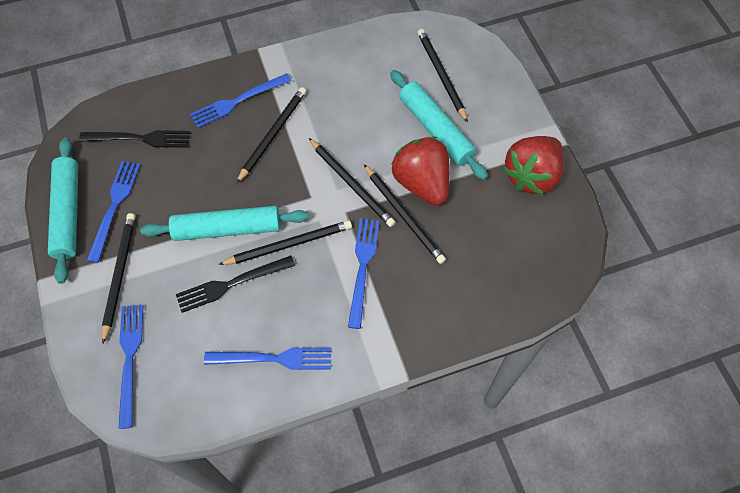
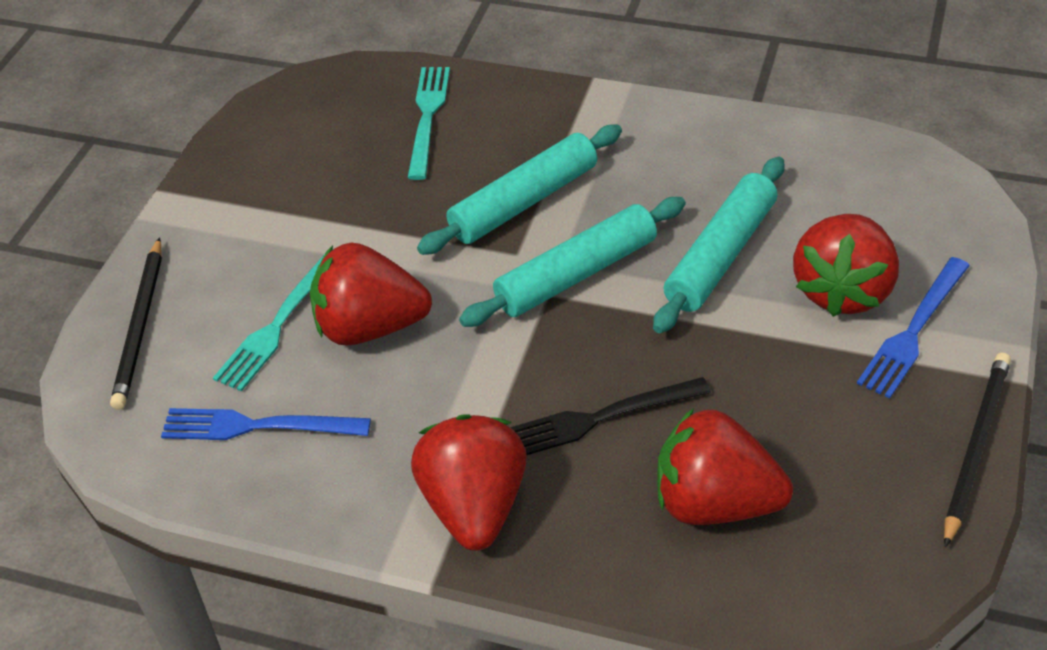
black fork: 2 -> 1
black pencil: 6 -> 2
blue fork: 5 -> 2
red strawberry: 2 -> 4
turquoise fork: 0 -> 2

